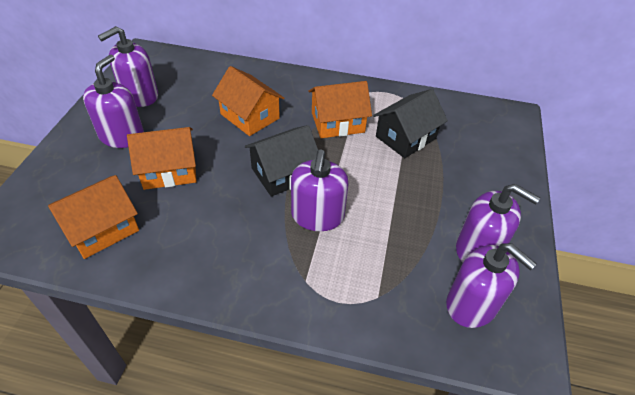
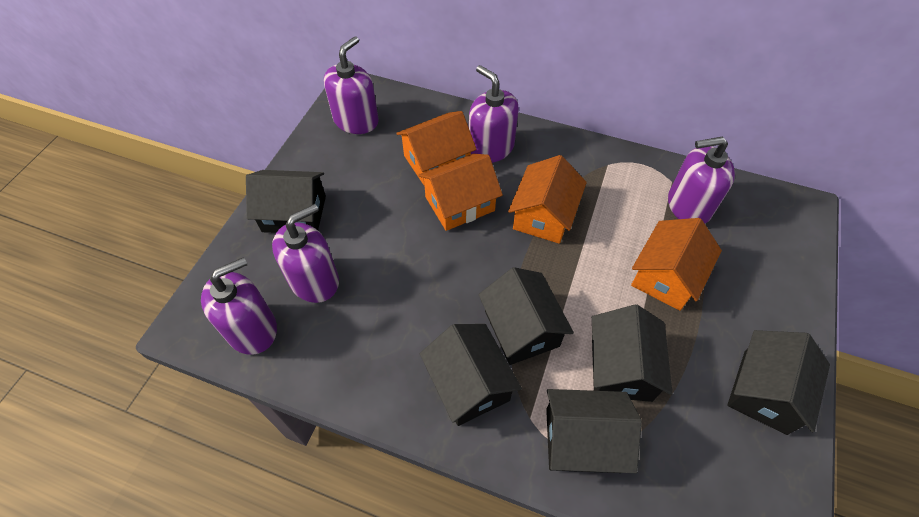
black house: 2 -> 6

